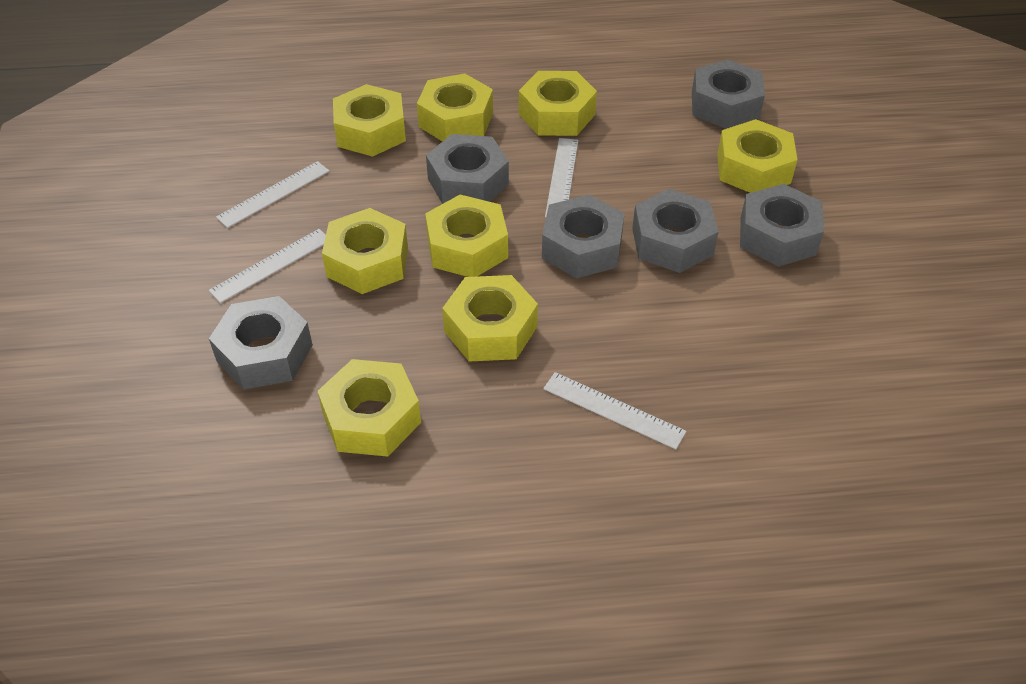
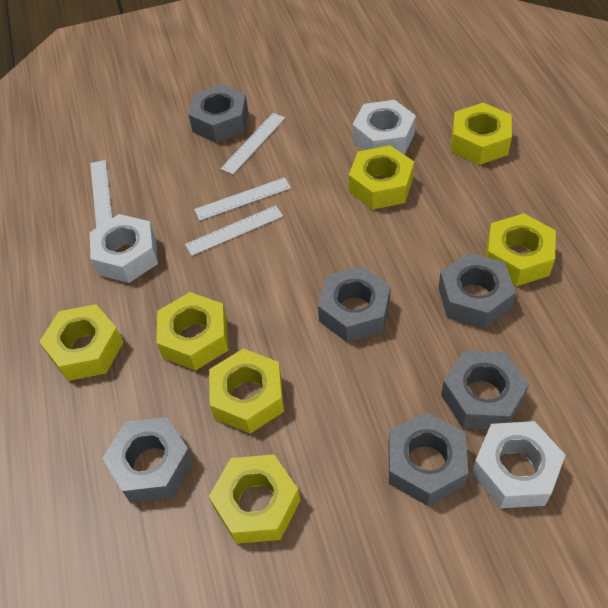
white nut: 0 -> 3
yellow nut: 8 -> 7

